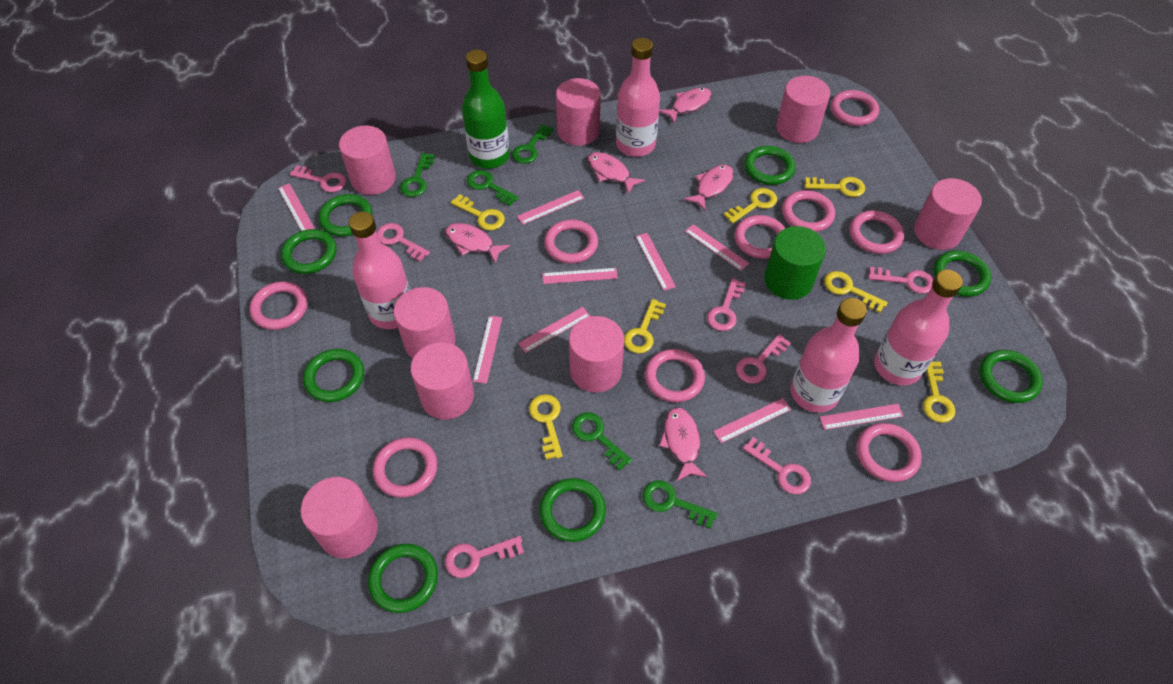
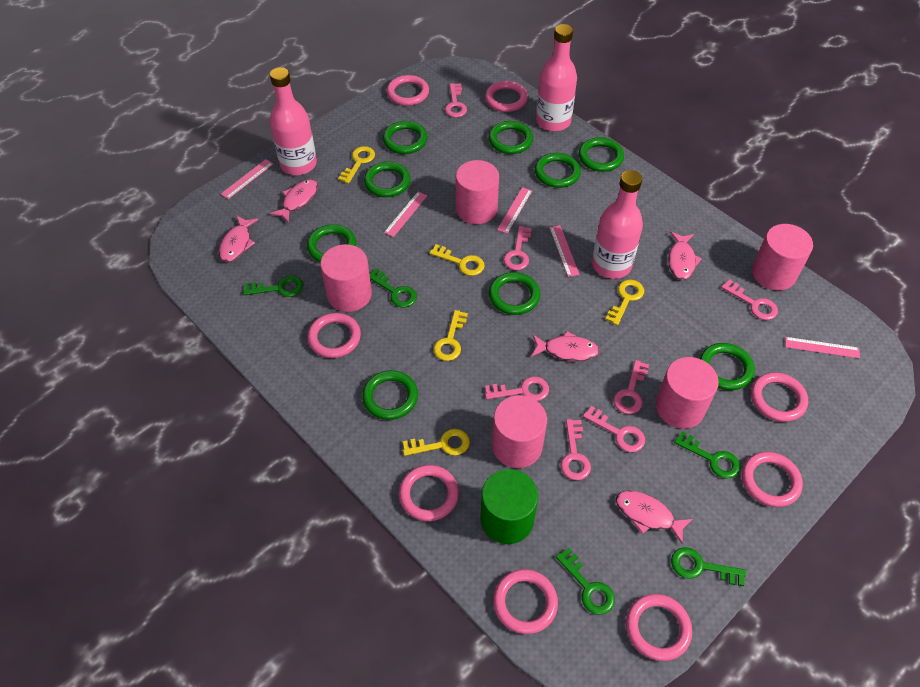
green bottle: 1 -> 0
green ring: 8 -> 9
pink bottle: 4 -> 3
pink cylinder: 8 -> 5
pink ring: 9 -> 8
pink ruler: 9 -> 5
yellow key: 7 -> 5

